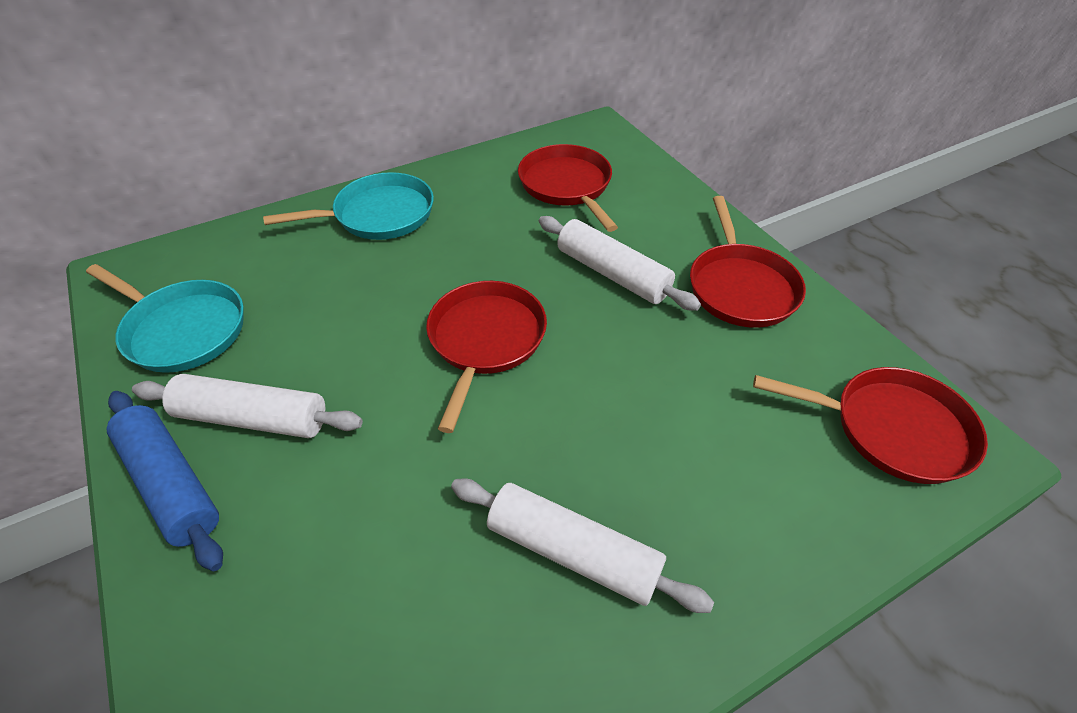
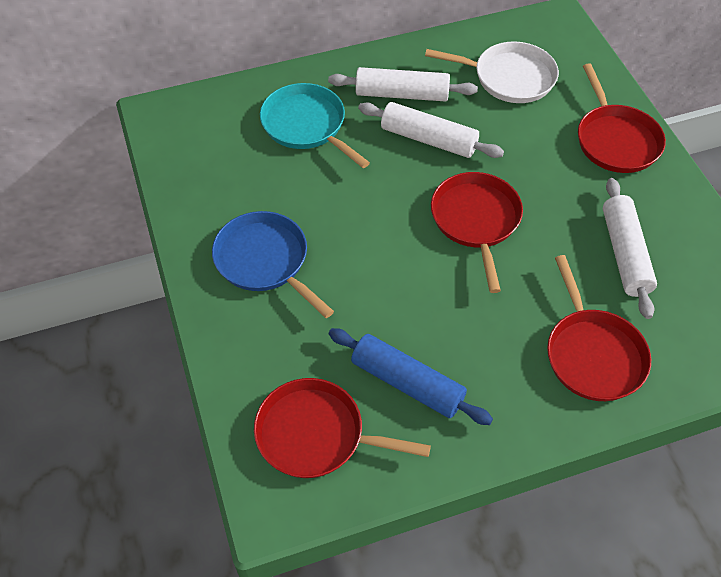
blue pan: 0 -> 1
turquoise pan: 2 -> 1
white pan: 0 -> 1

